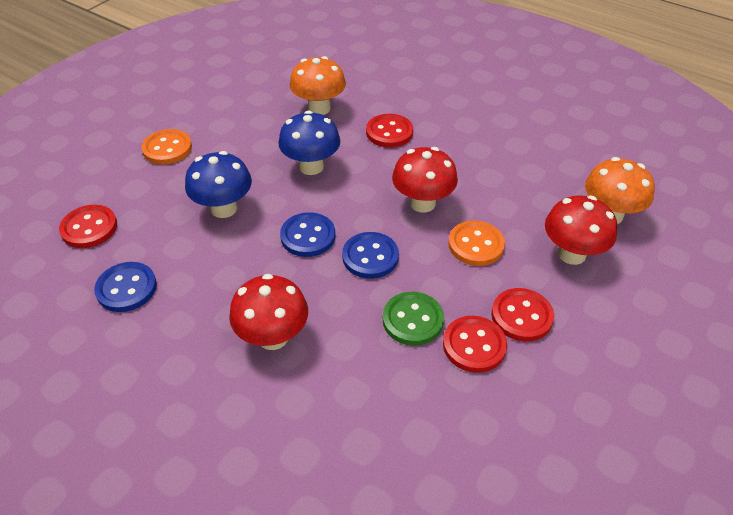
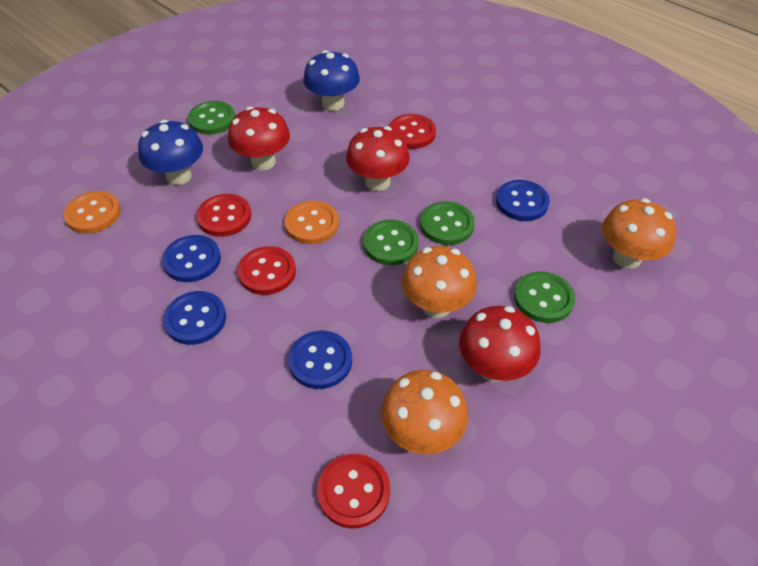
blue button: 3 -> 4
green button: 1 -> 4
orange mushroom: 2 -> 3

